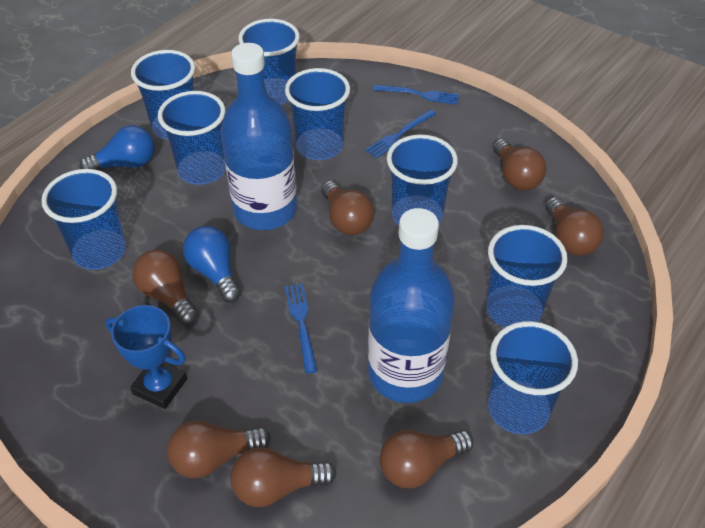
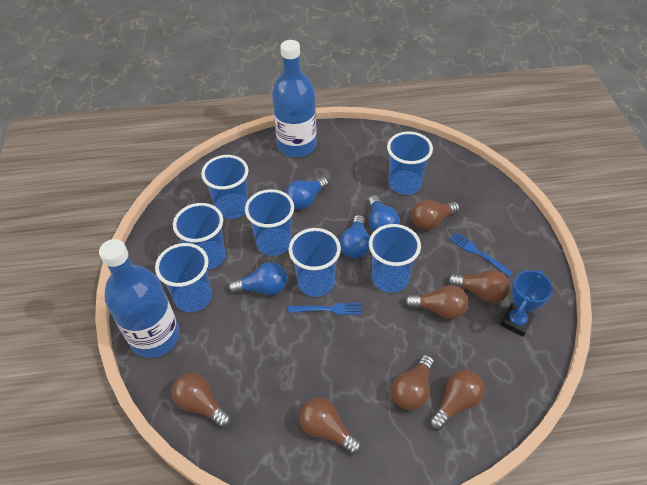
blue cup: 8 -> 7
blue fork: 3 -> 2
blue light bulb: 2 -> 4

